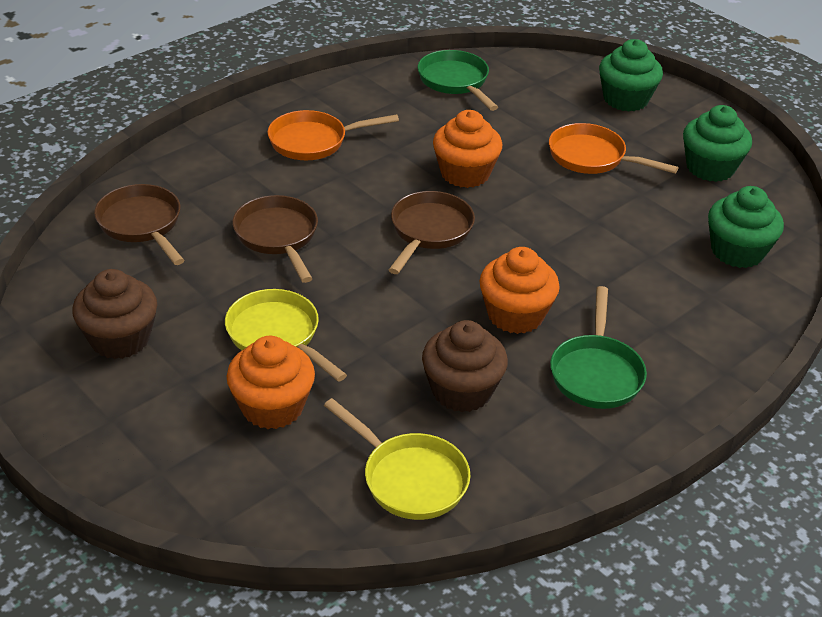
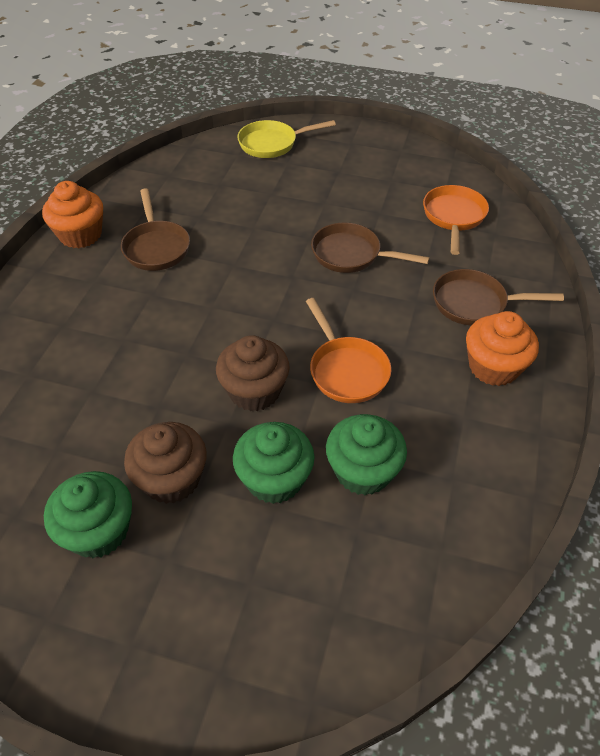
green pan: 2 -> 0
orange cupcake: 3 -> 2
yellow pan: 2 -> 1

